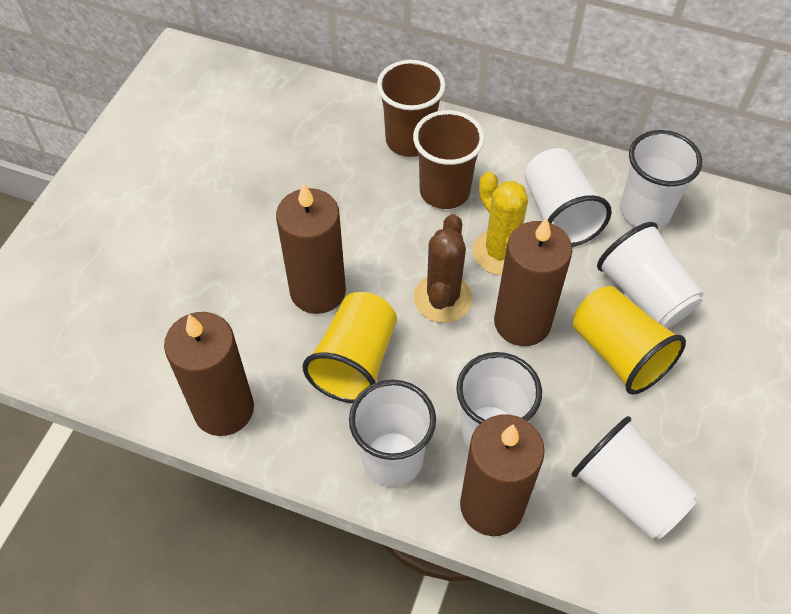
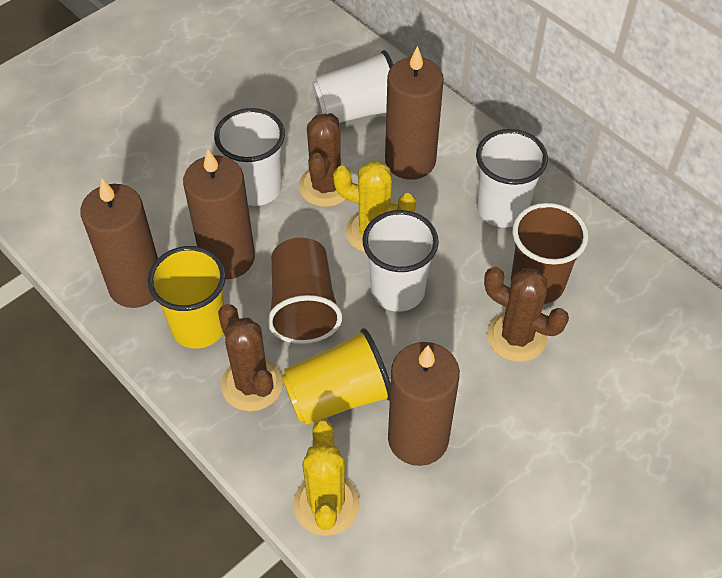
brown cactus: 1 -> 3
white cup: 6 -> 4
yellow cactus: 1 -> 2

